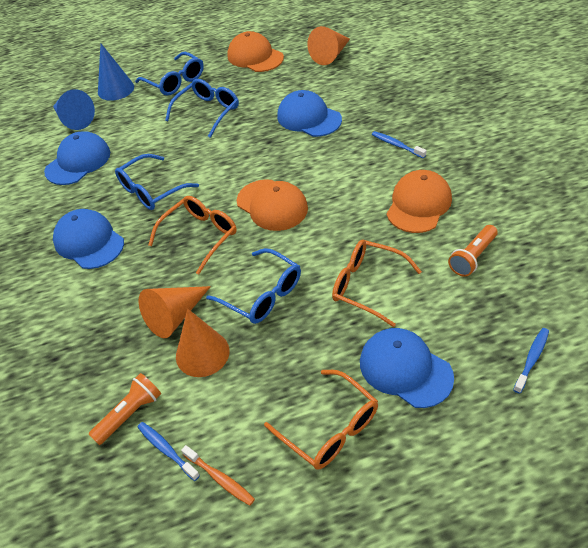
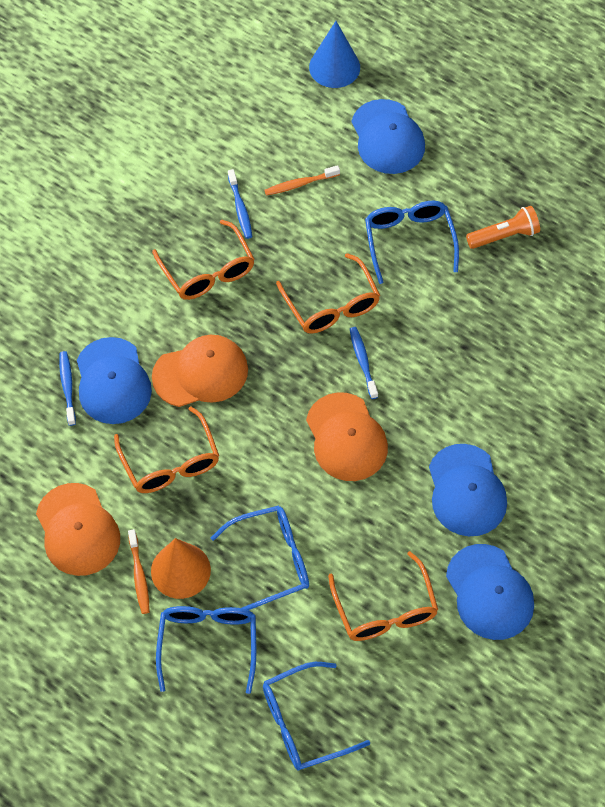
blue cone: 2 -> 1
orange cone: 3 -> 1
orange flashlight: 2 -> 1
orange glasses: 3 -> 4
orange toothbrush: 1 -> 2

